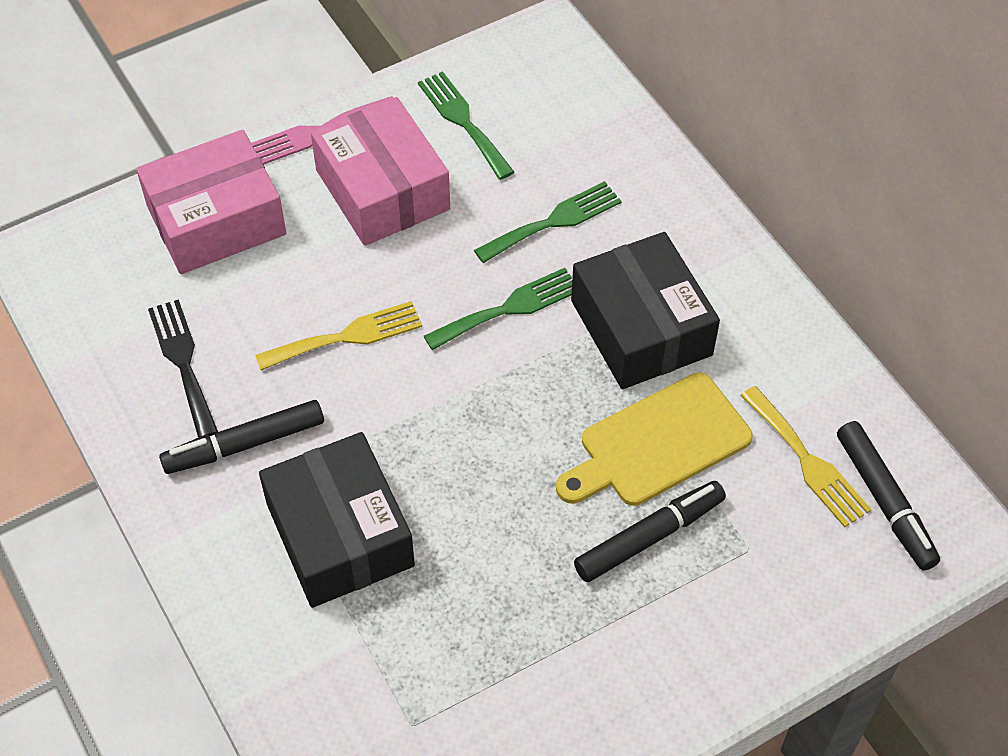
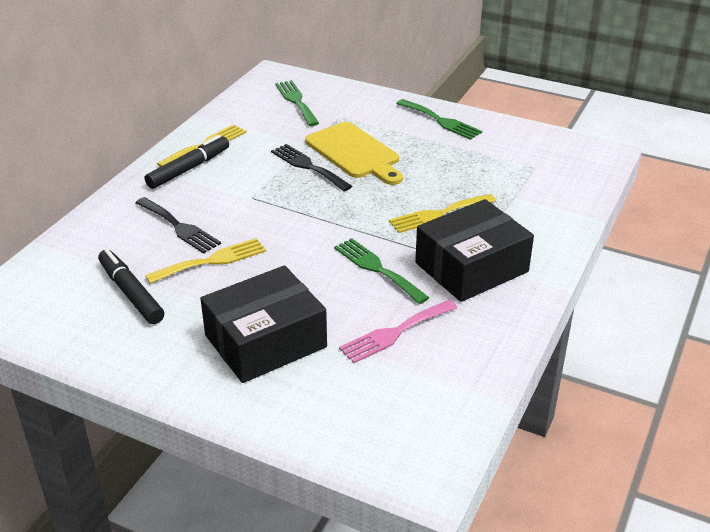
black fork: 1 -> 2
black marker: 3 -> 2
pink box: 2 -> 0
yellow fork: 2 -> 3

